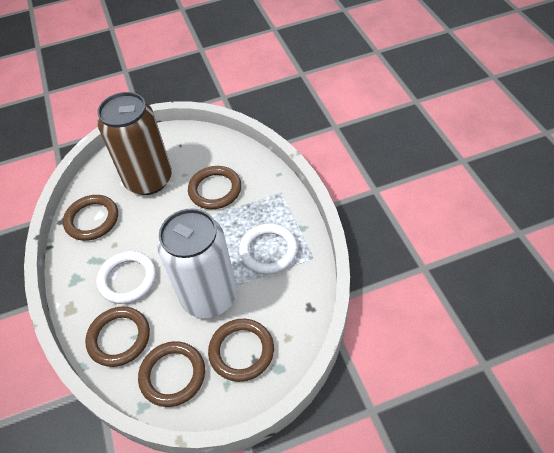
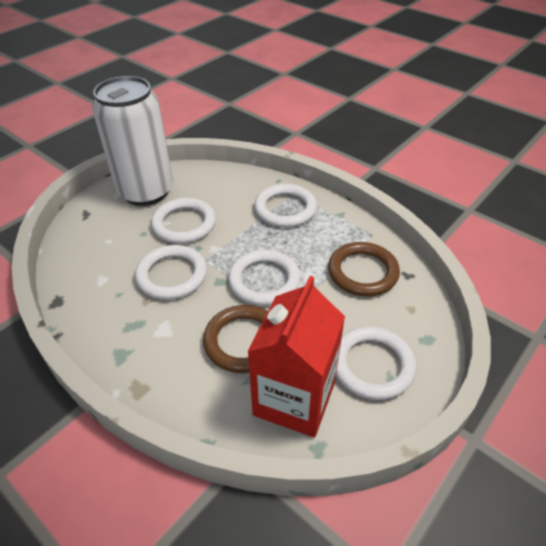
brown can: 1 -> 0
brown ring: 5 -> 2
red carton: 0 -> 1
white ring: 2 -> 5

